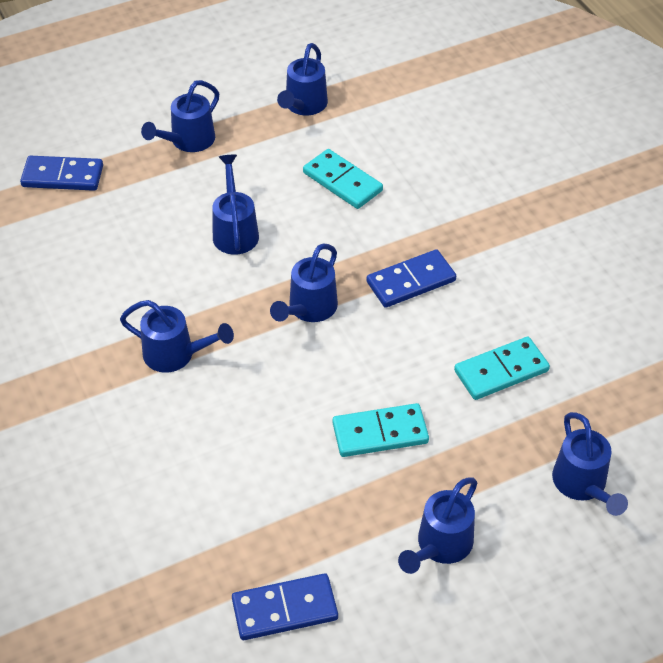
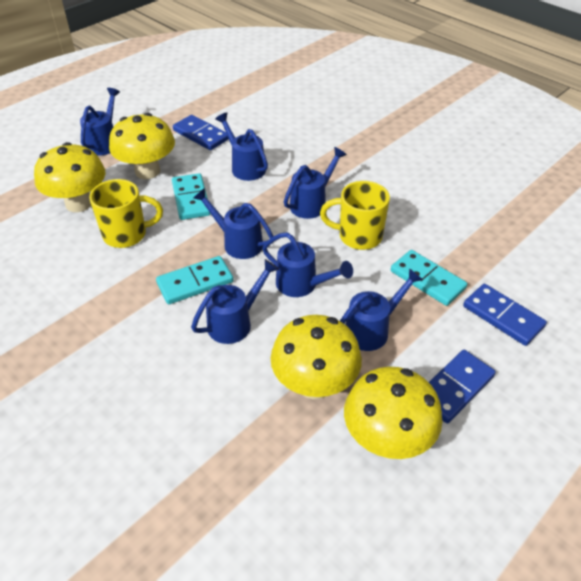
yellow mug: 0 -> 2
yellow mushroom: 0 -> 4

